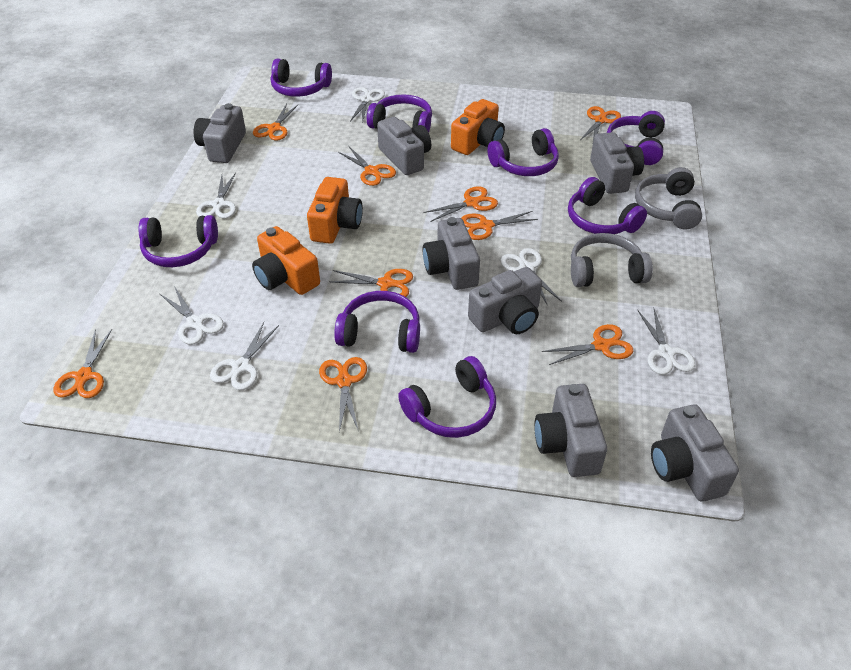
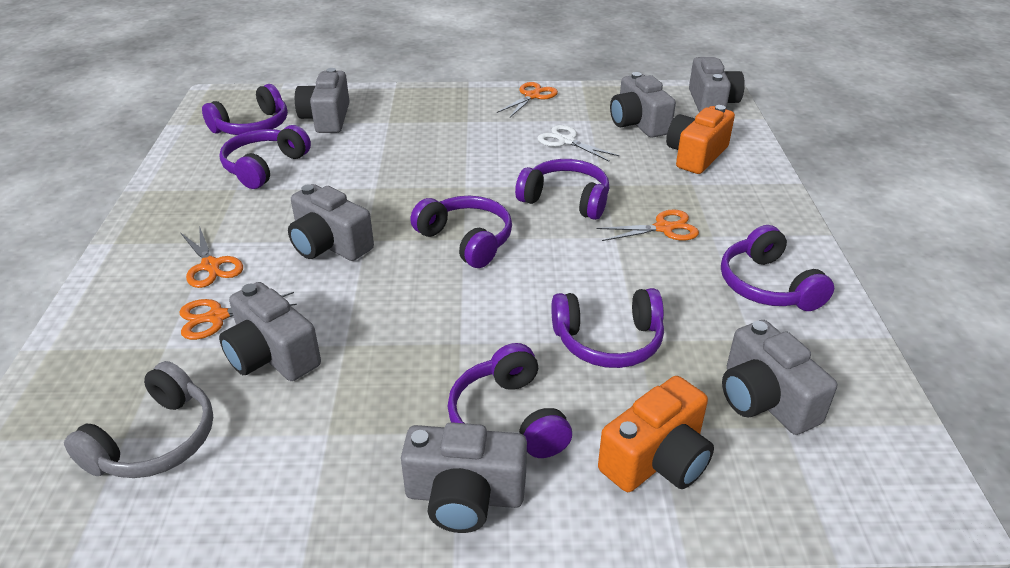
grey headphones: 2 -> 1
orange camera: 3 -> 2
orange scissors: 9 -> 4
purple headphones: 8 -> 7
white scissors: 6 -> 1

